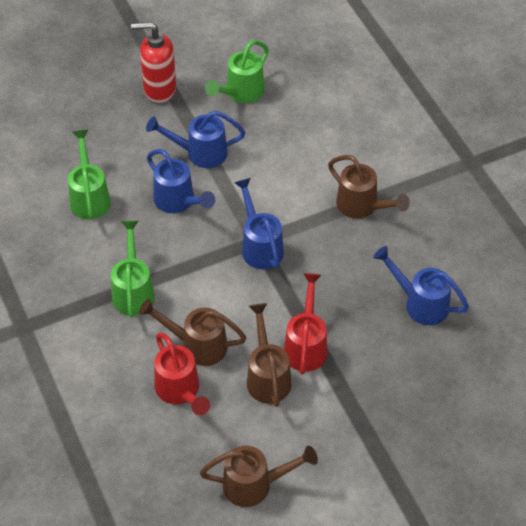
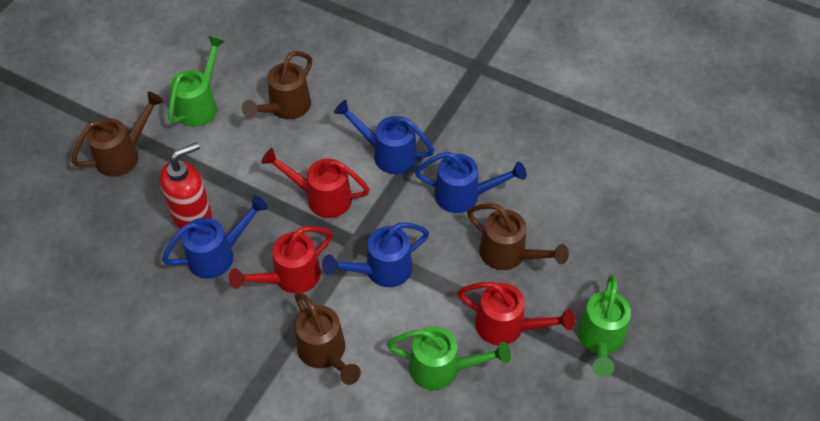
red watering can: 2 -> 3

